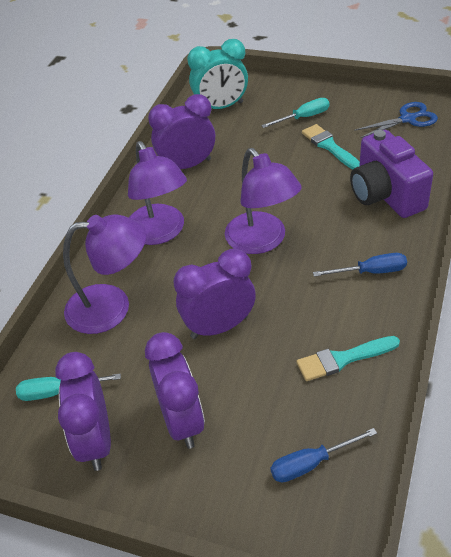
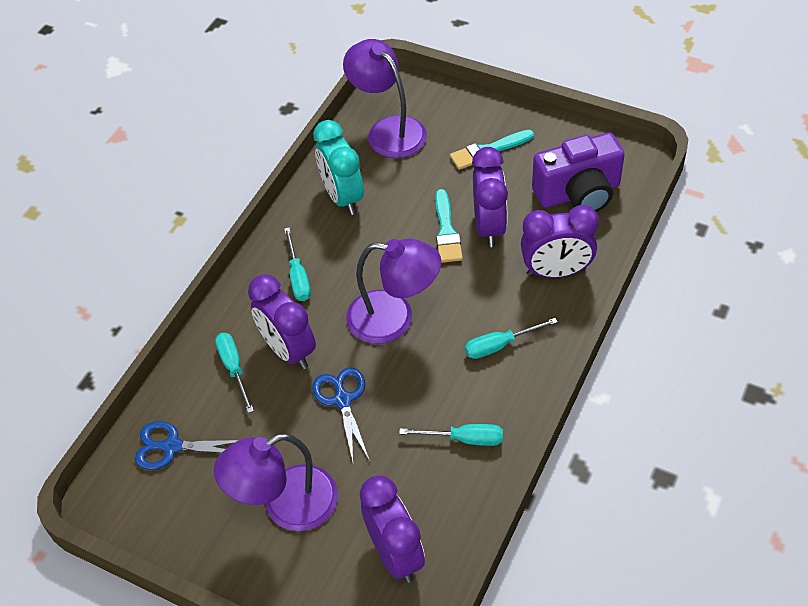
blue scissors: 1 -> 2
blue screwdriver: 2 -> 0
turquoise screwdriver: 2 -> 4

